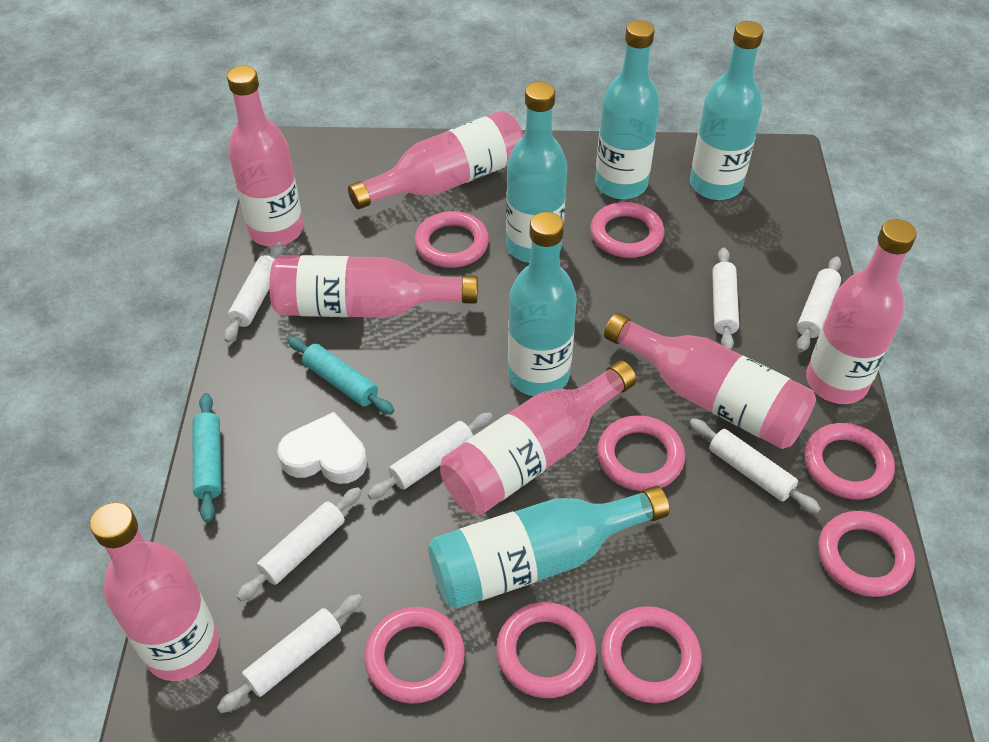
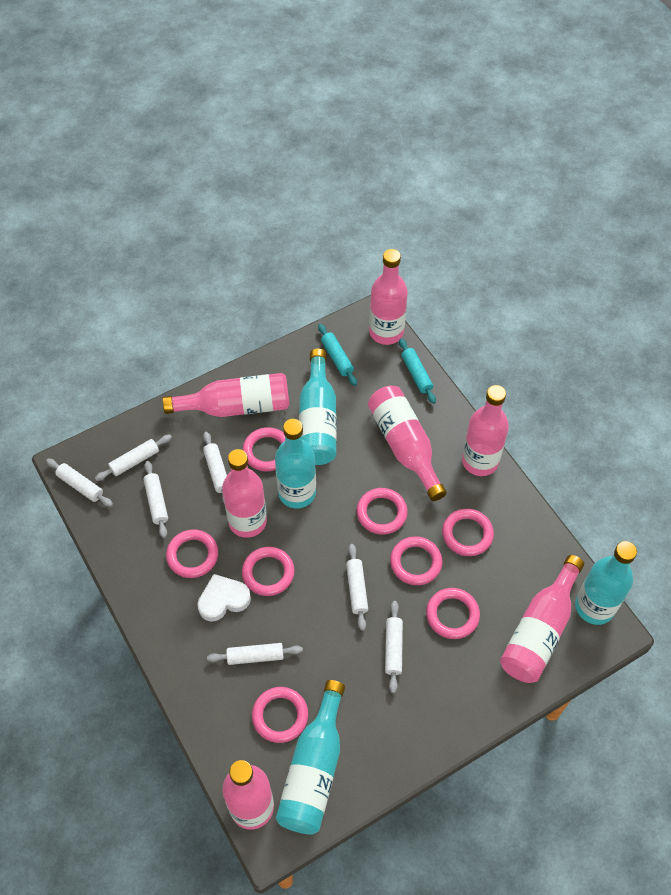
turquoise bottle: 5 -> 4

